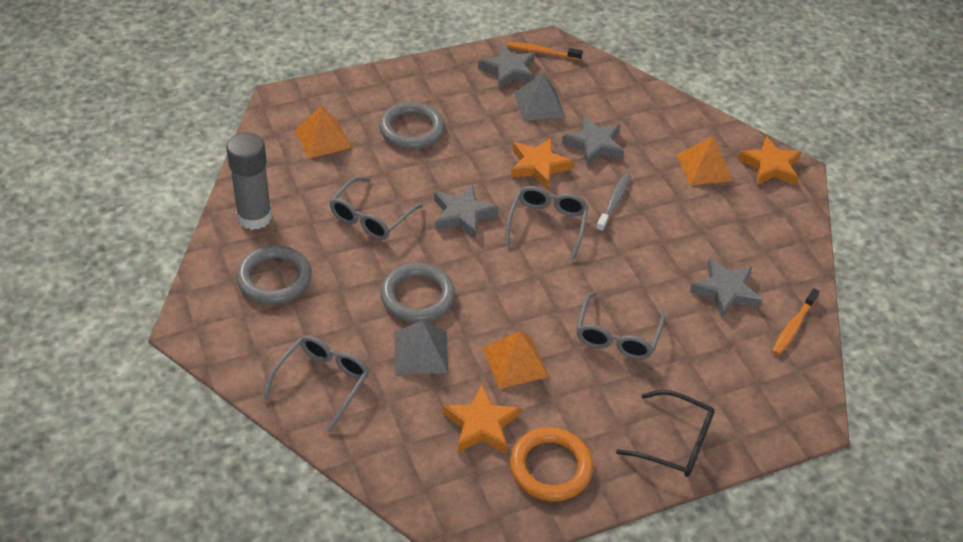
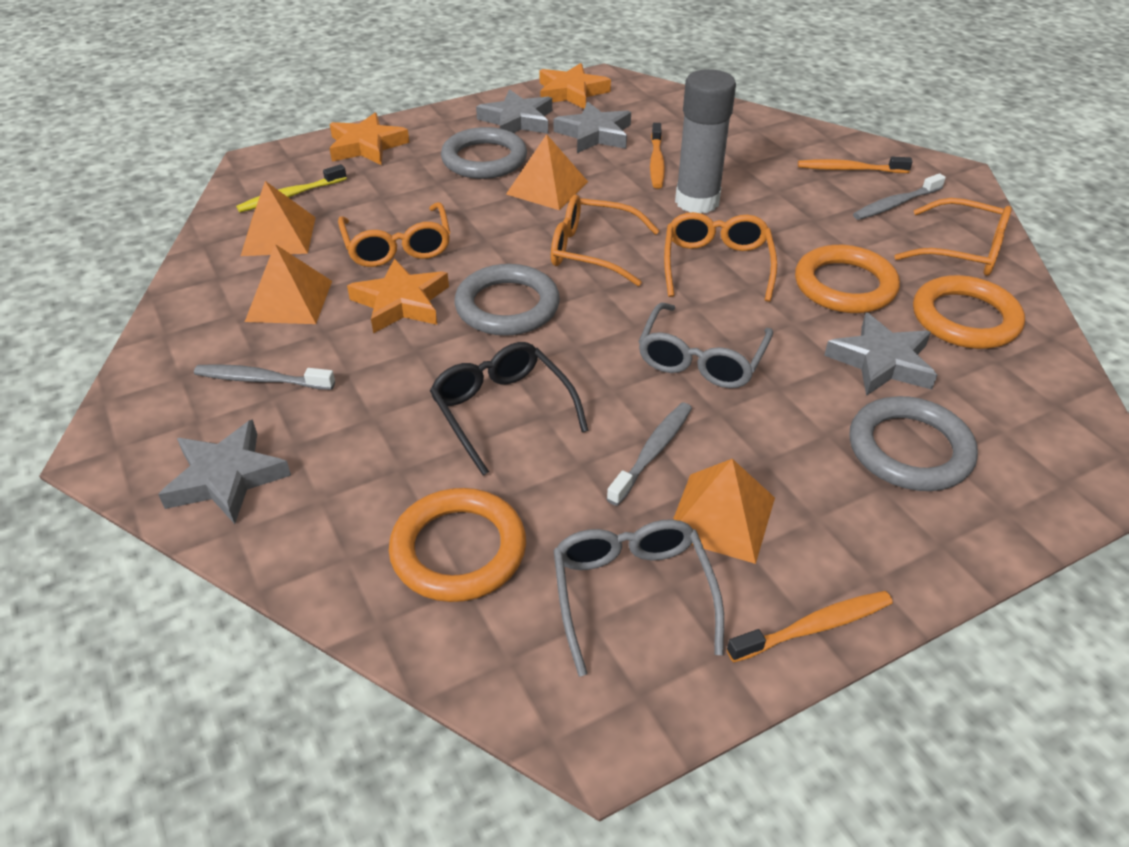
grey glasses: 4 -> 2
grey pyramid: 2 -> 0
grey toothbrush: 1 -> 3
orange glasses: 0 -> 4
orange pyramid: 3 -> 4
orange ring: 1 -> 3
orange toothbrush: 2 -> 3
yellow toothbrush: 0 -> 1

